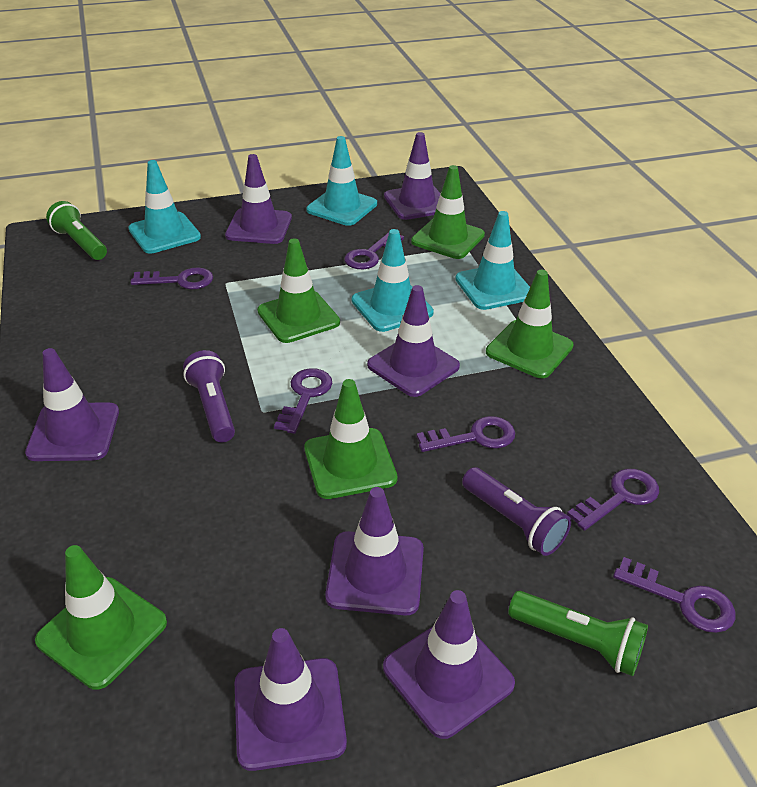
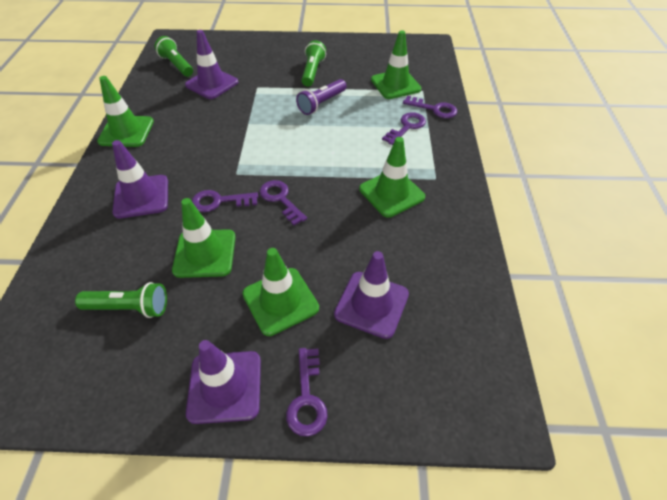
green flashlight: 2 -> 3
purple flashlight: 2 -> 1
purple key: 6 -> 5
purple traffic cone: 7 -> 4
turquoise traffic cone: 4 -> 0

